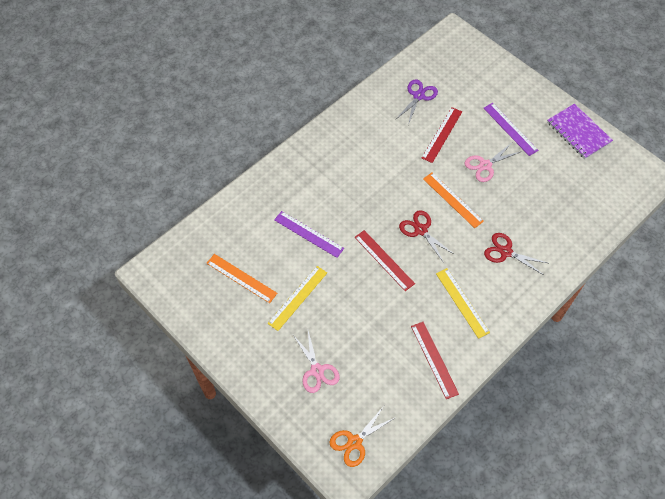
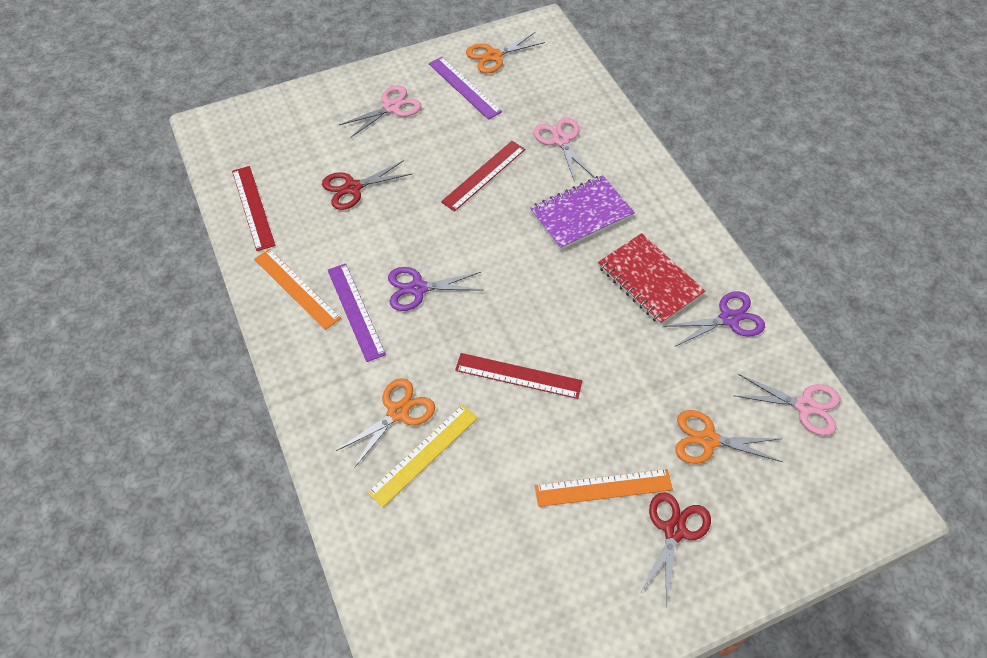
orange scissors: 1 -> 3
pink scissors: 2 -> 3
purple scissors: 1 -> 2
red notebook: 0 -> 1
yellow ruler: 2 -> 1

